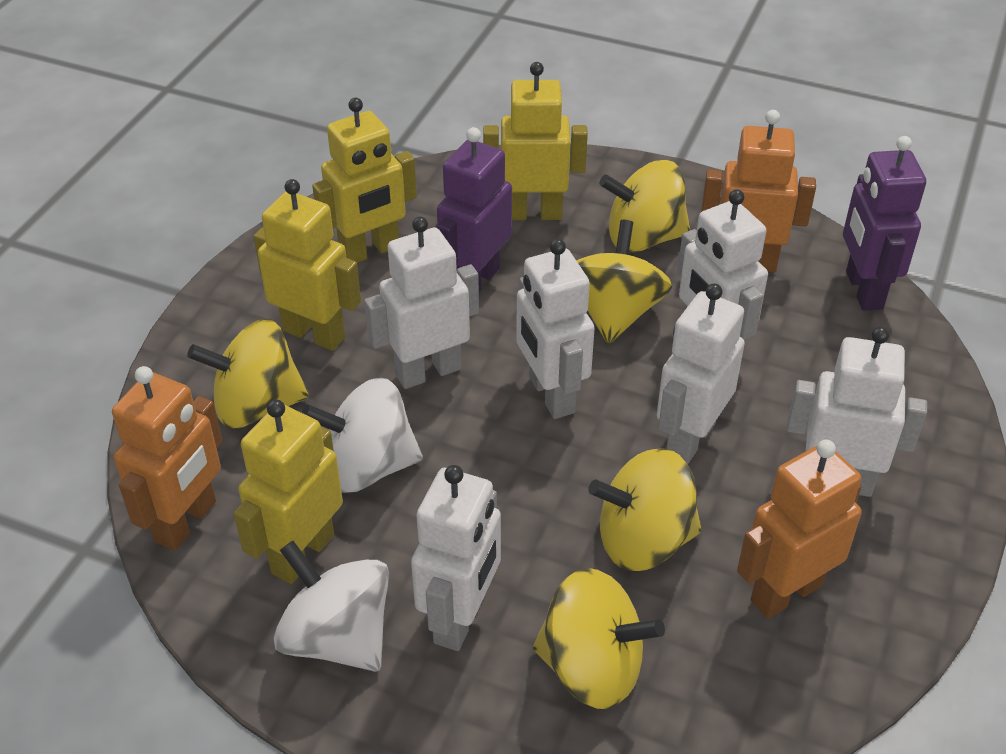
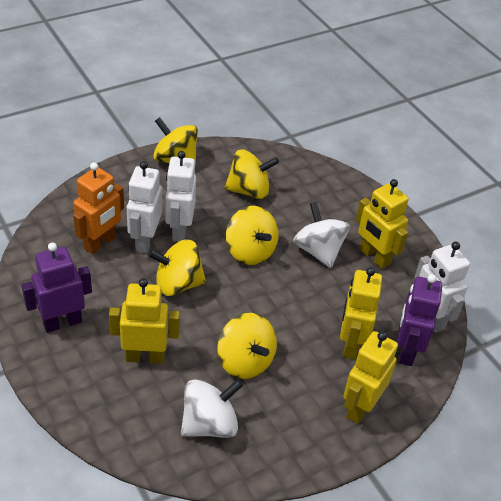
orange robot: 3 -> 1
white robot: 6 -> 3

